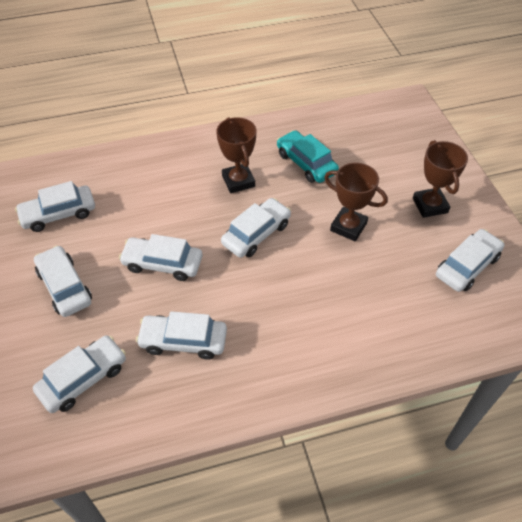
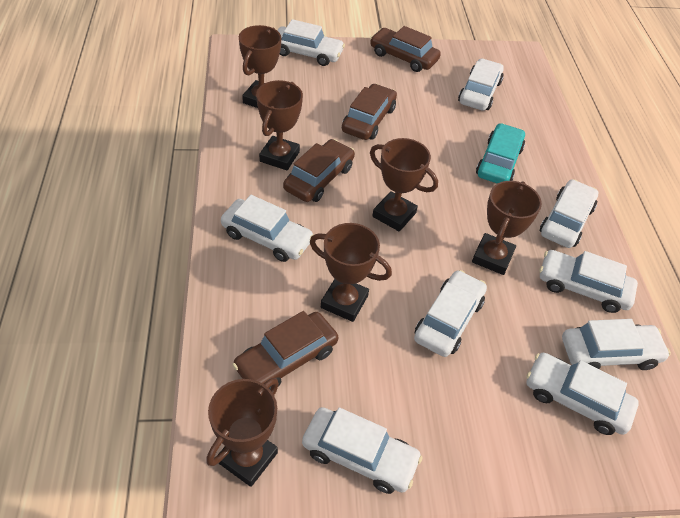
brown car: 0 -> 4
brown trophy: 3 -> 6
white car: 7 -> 9

